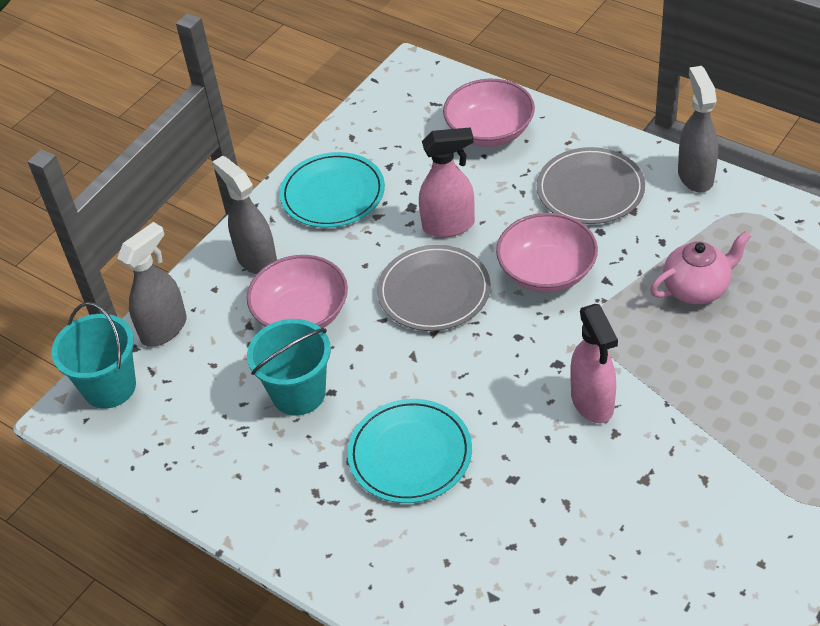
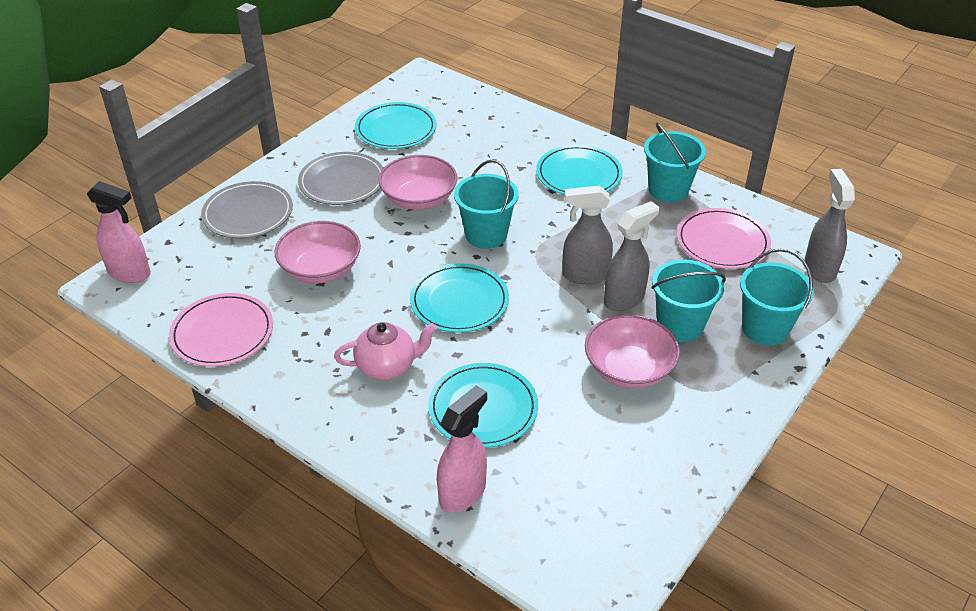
pink plate: 0 -> 2
turquoise bucket: 2 -> 4
turquoise plate: 2 -> 4

